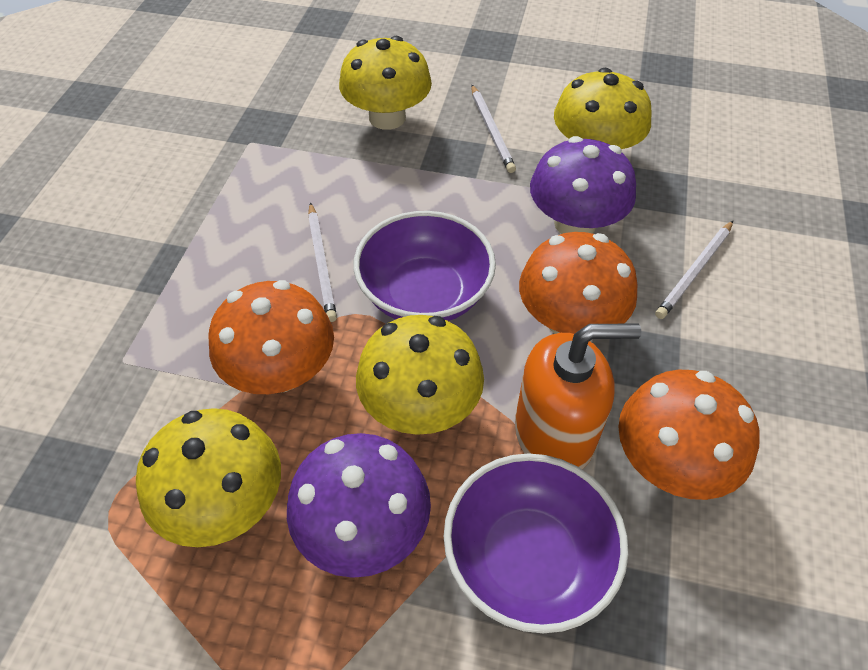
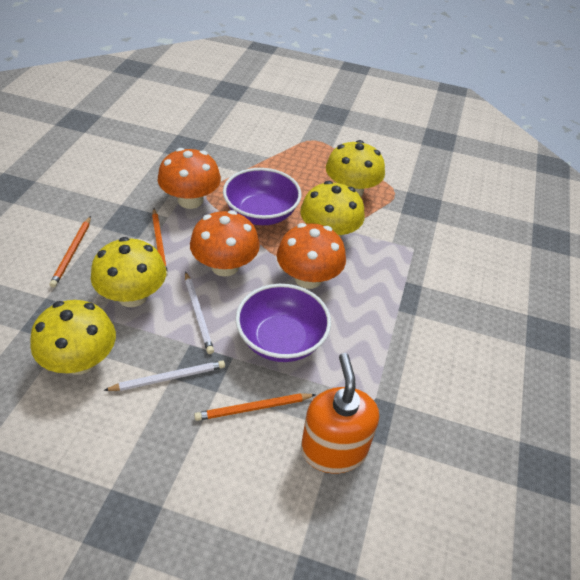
orange pencil: 0 -> 3
purple mushroom: 2 -> 0
white pencil: 3 -> 2

